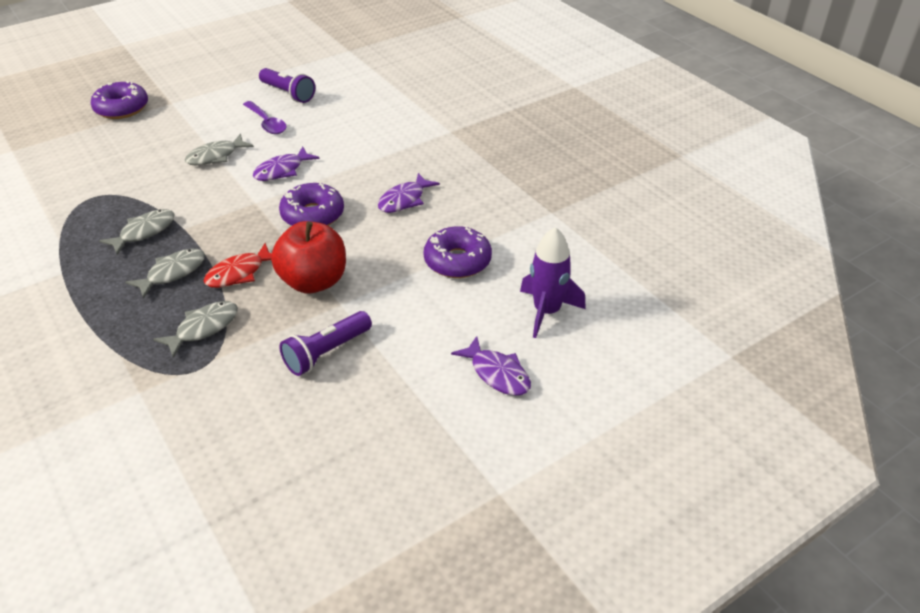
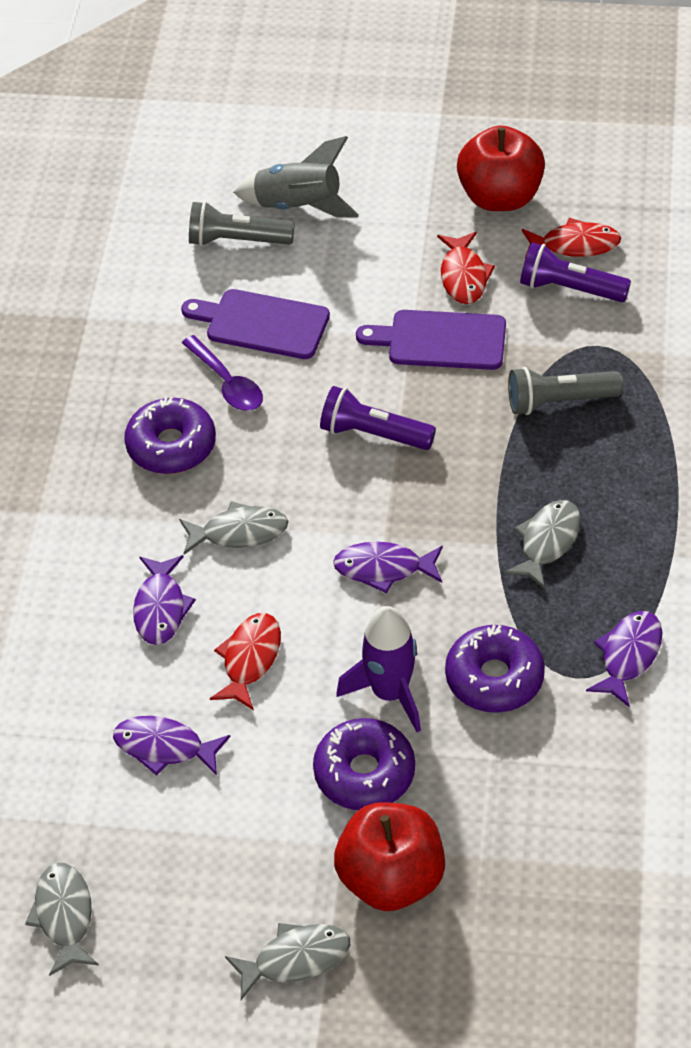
grey flashlight: 0 -> 2
grey rocket: 0 -> 1
purple cutting board: 0 -> 2
purple fish: 3 -> 4
red apple: 1 -> 2
red fish: 1 -> 3

